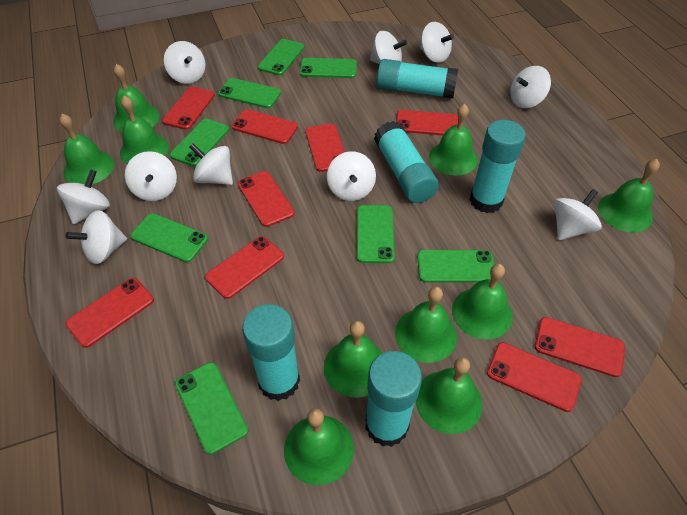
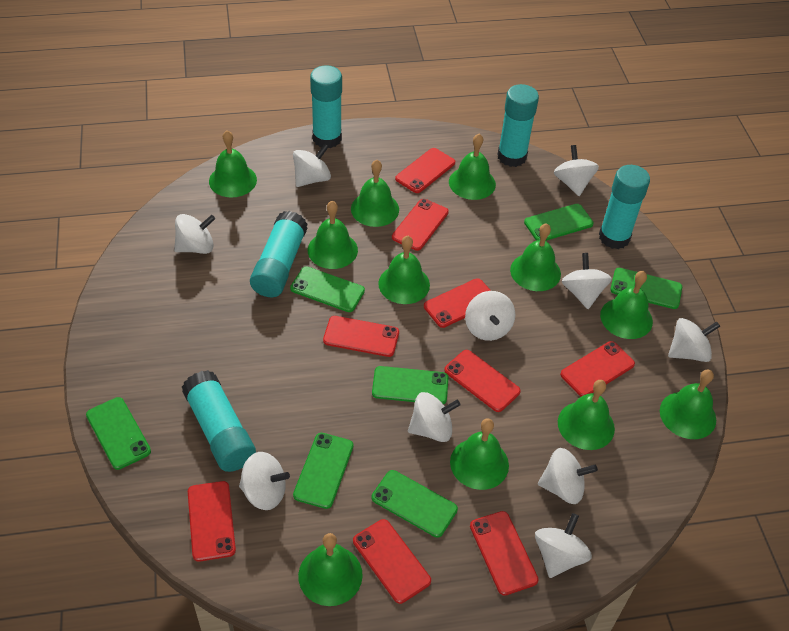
green bell: 10 -> 11
green phone: 8 -> 7

